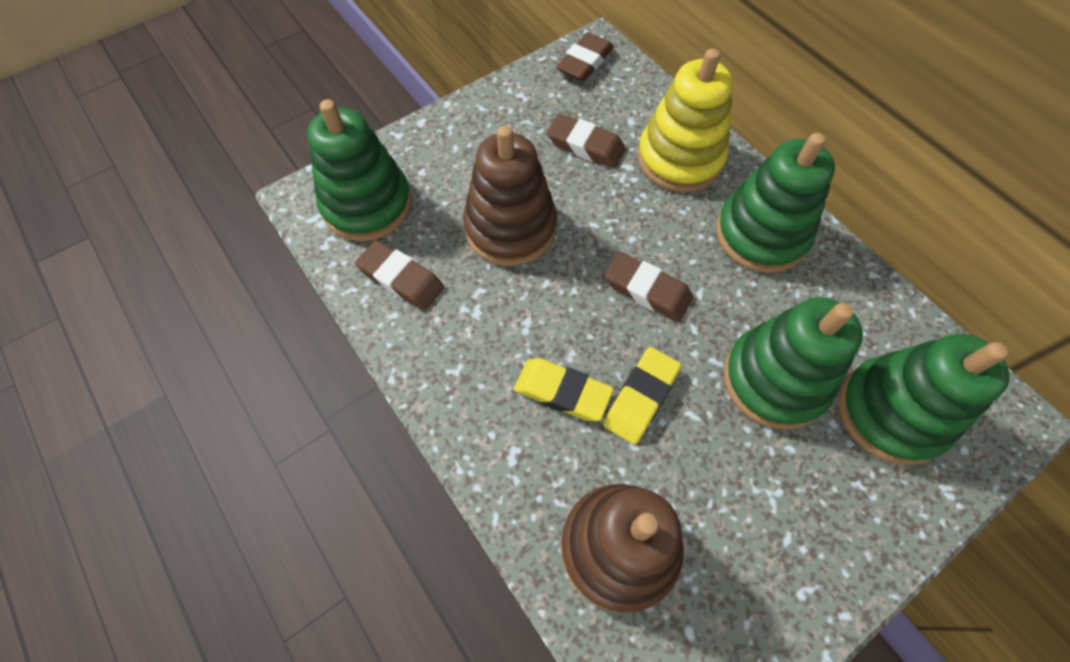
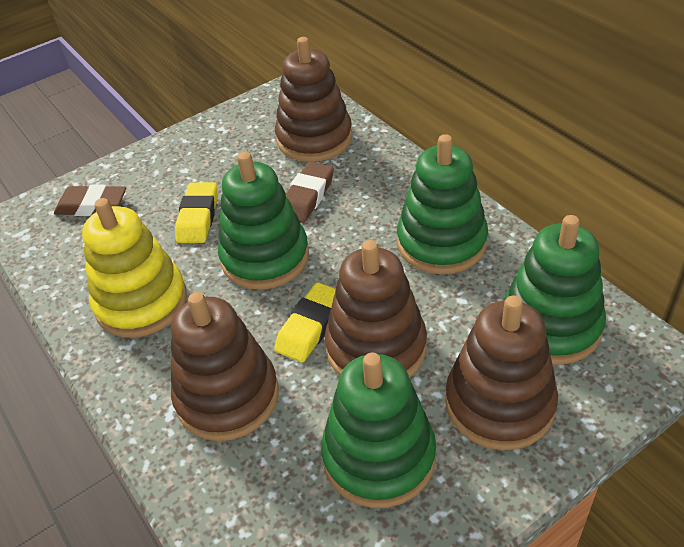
brown eraser: 4 -> 2
brown stacking toy: 2 -> 4

